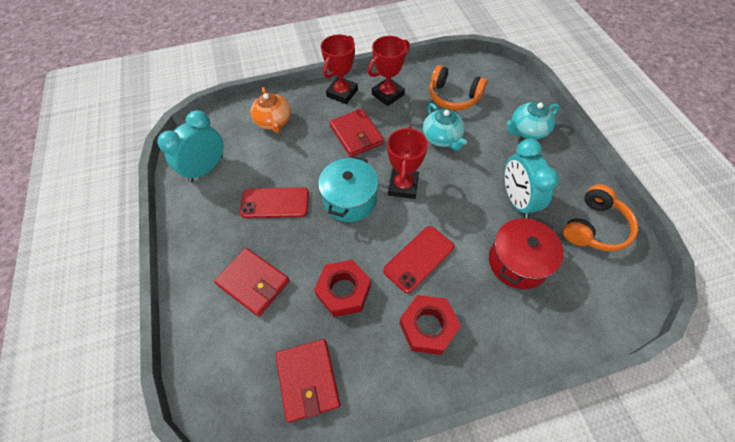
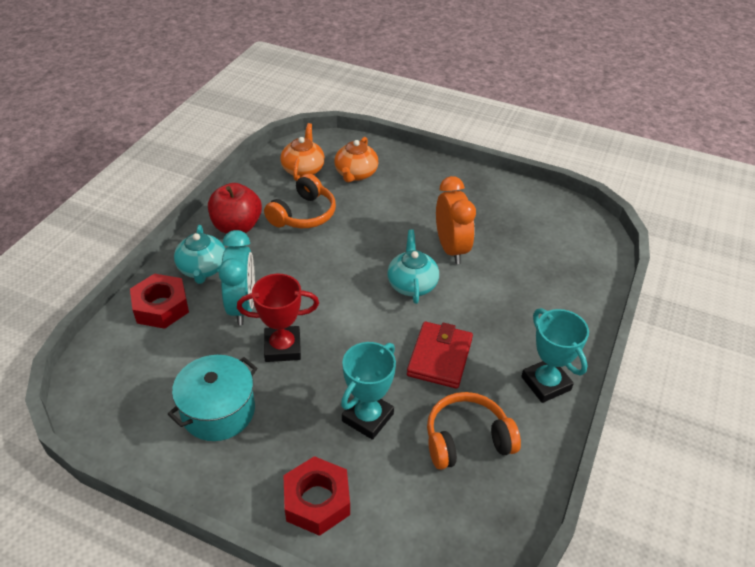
orange clock: 0 -> 1
orange teapot: 1 -> 2
red apple: 0 -> 1
red phone: 2 -> 0
red pot: 1 -> 0
red trophy: 3 -> 1
red wallet: 3 -> 1
turquoise clock: 2 -> 1
turquoise trophy: 0 -> 2

